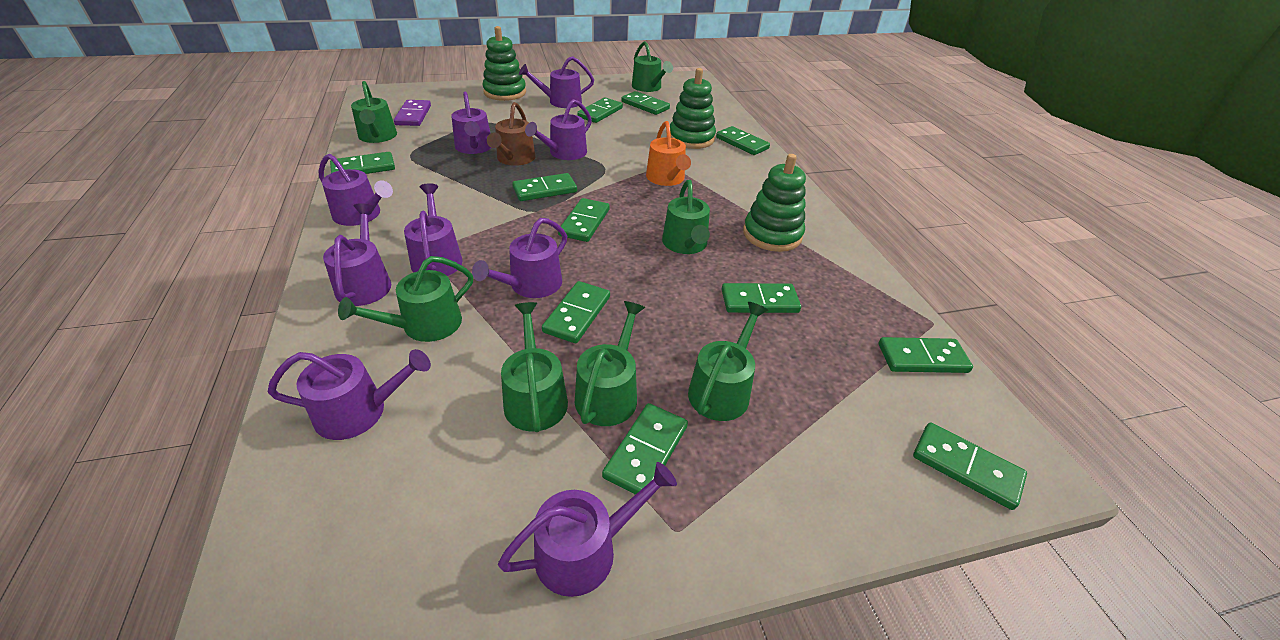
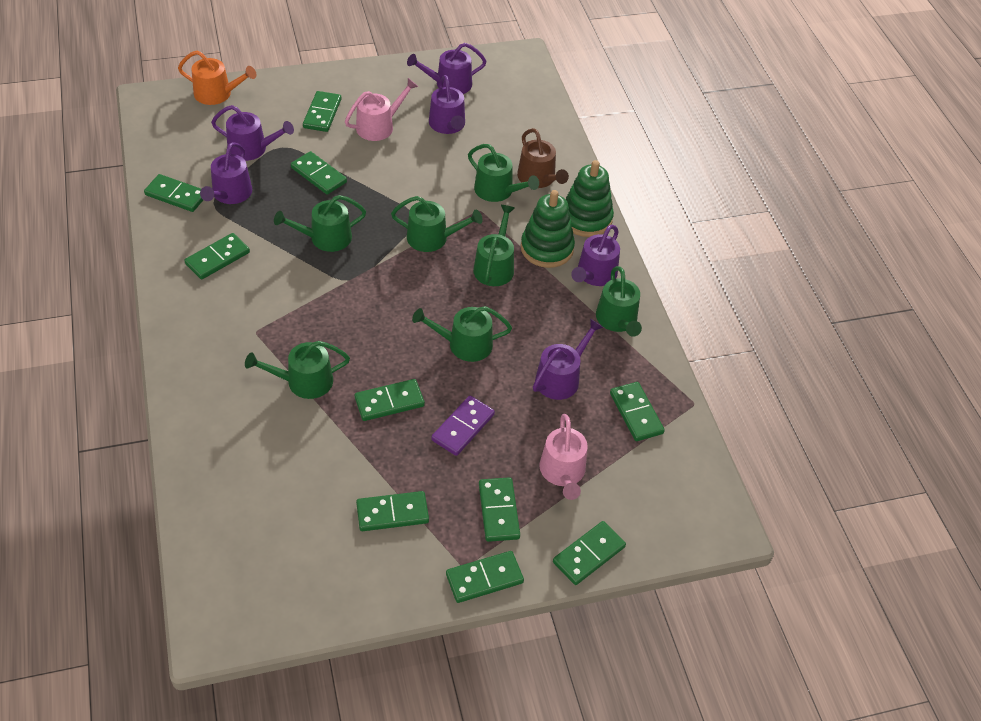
green domino: 11 -> 10
green stacking toy: 3 -> 2
pink watering can: 0 -> 2
purple watering can: 9 -> 6

